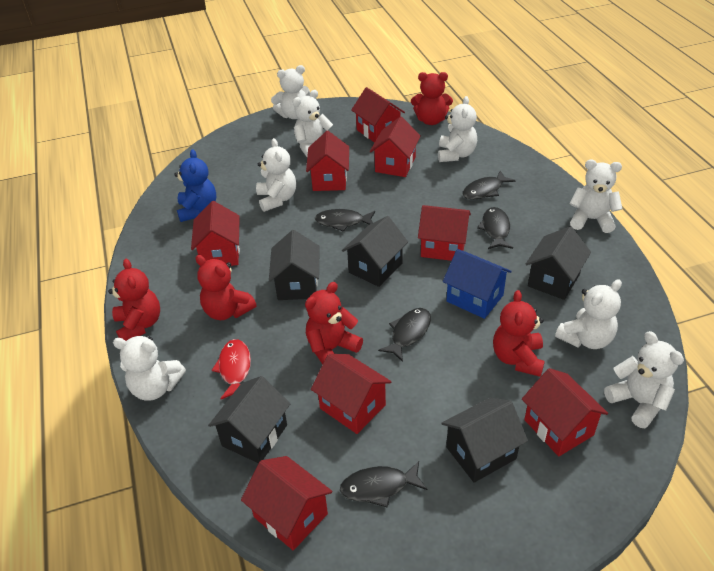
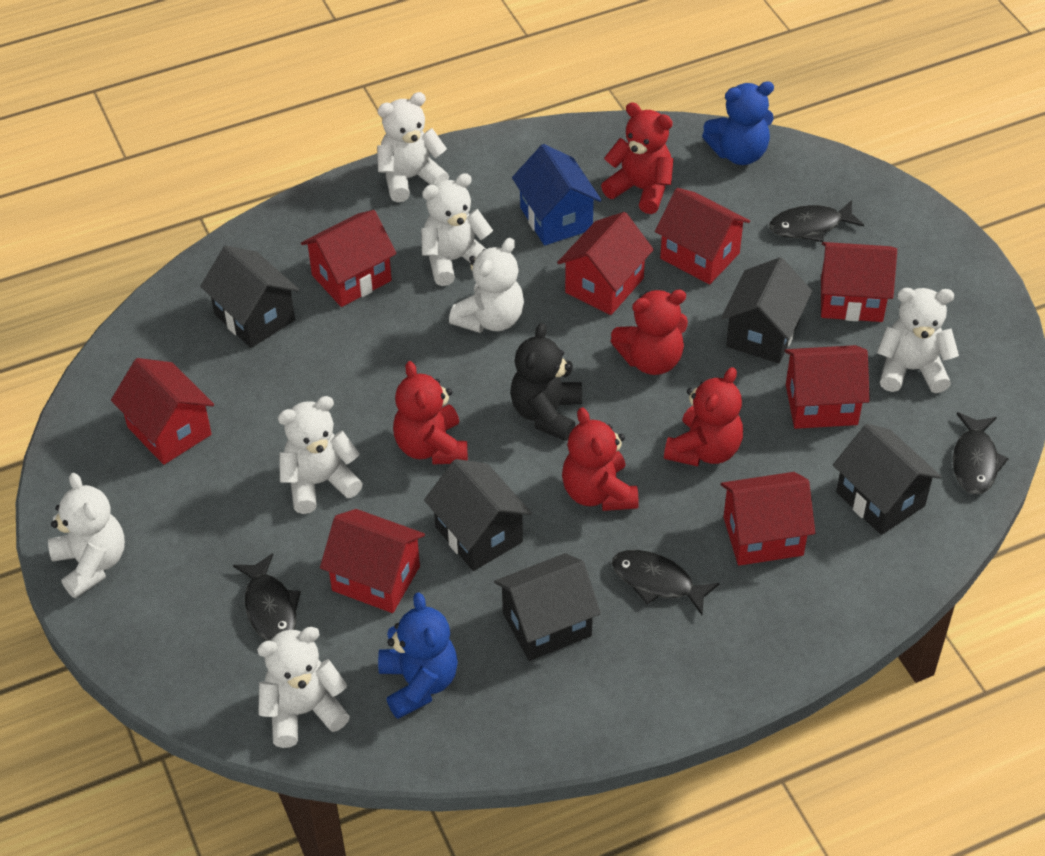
black fish: 5 -> 4
black teddy bear: 0 -> 1
blue teddy bear: 1 -> 2
red fish: 1 -> 0
white teddy bear: 8 -> 7

